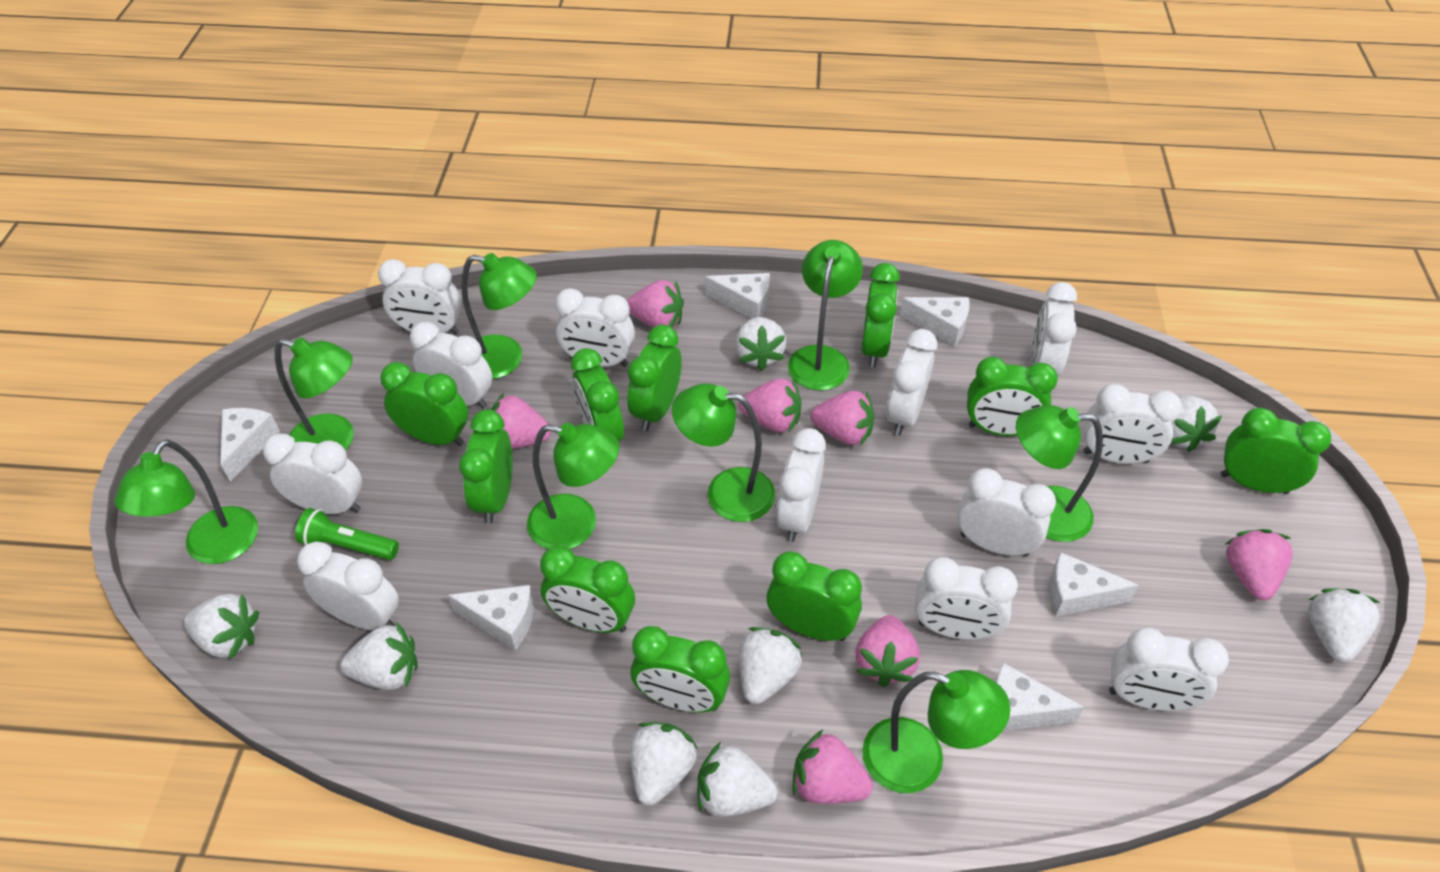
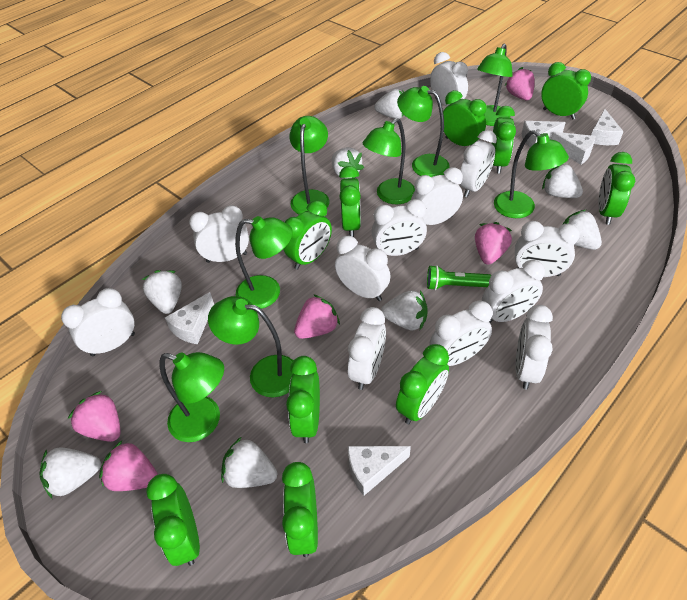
pink strawberry: 7 -> 5
white cheese: 6 -> 5

